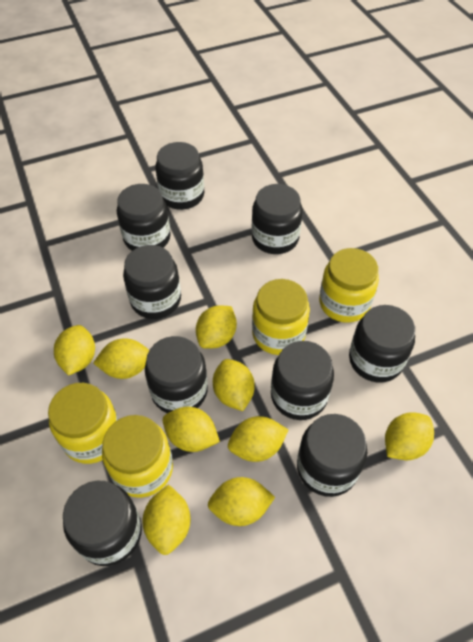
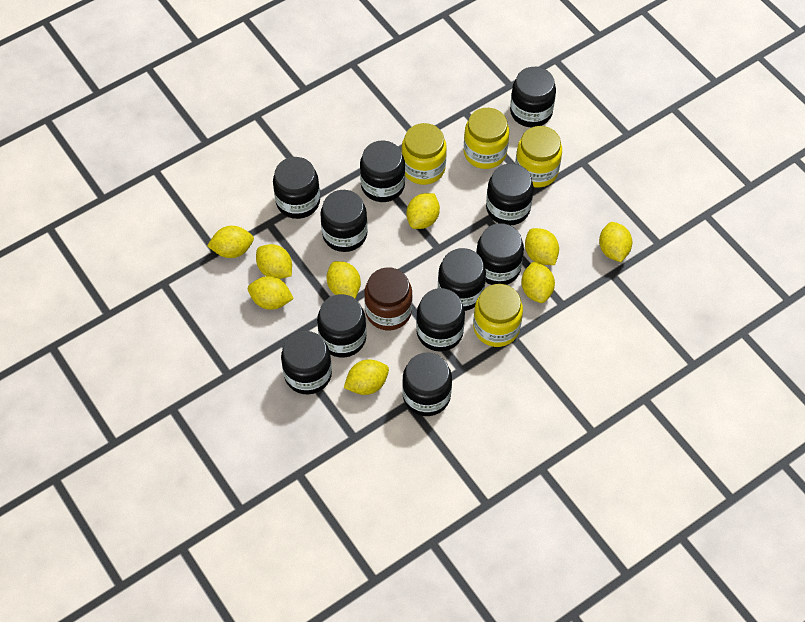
black jar: 9 -> 11
brown jar: 0 -> 1

